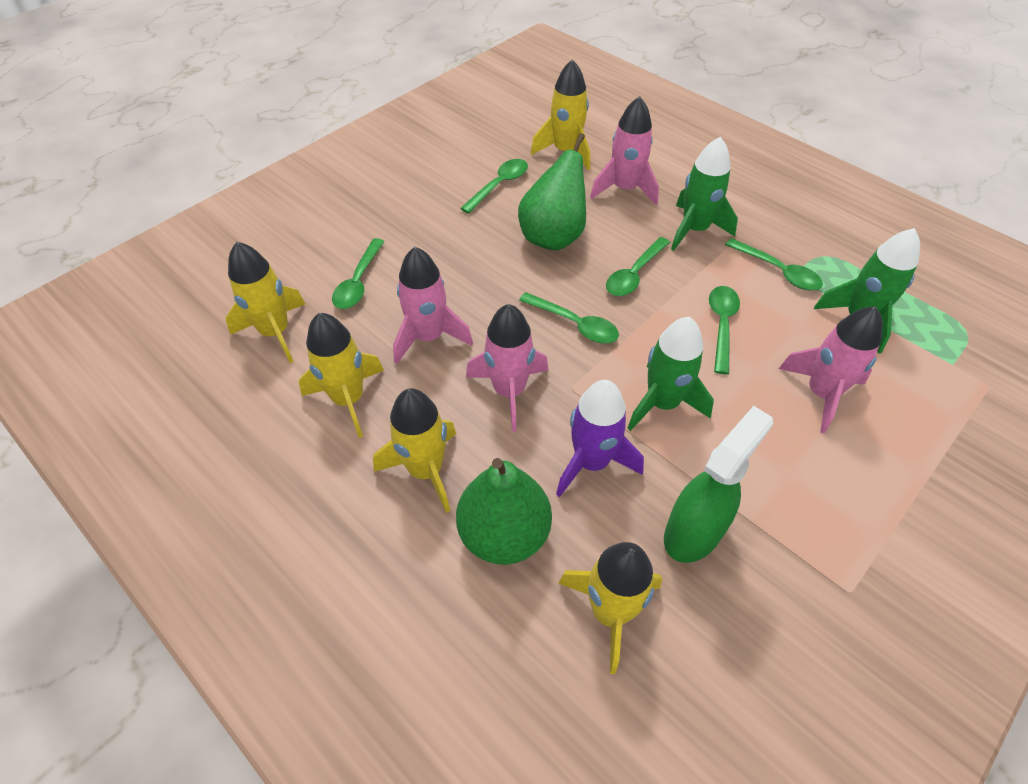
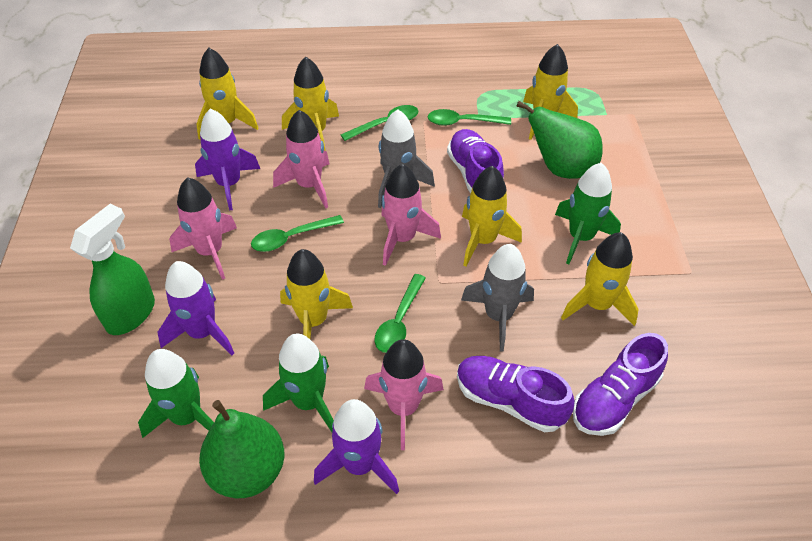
green spoon: 6 -> 4
grey rocket: 0 -> 2
purple rocket: 1 -> 3
purple shoe: 0 -> 3
yellow rocket: 5 -> 6

